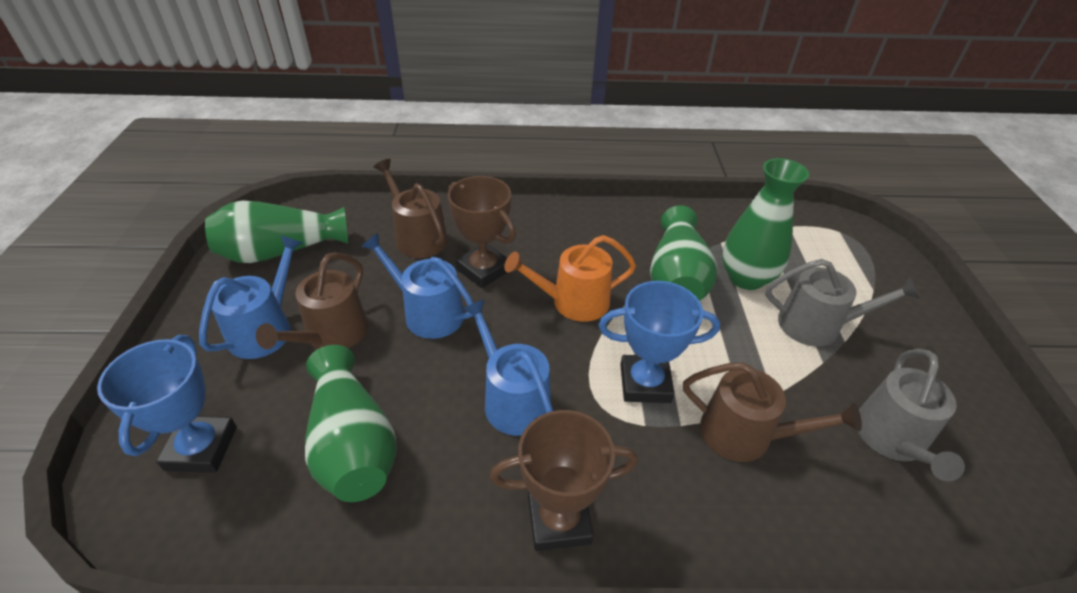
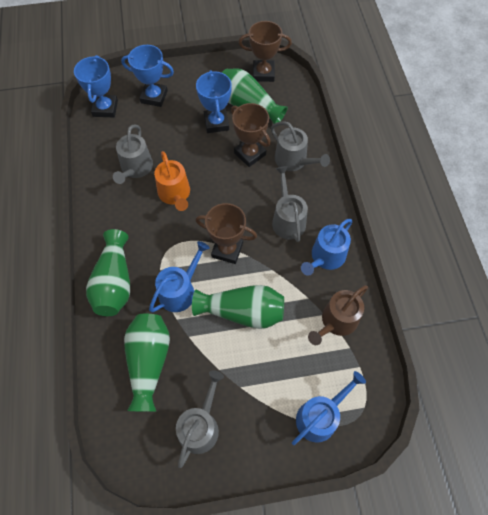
blue trophy: 2 -> 3
brown trophy: 2 -> 3
brown watering can: 3 -> 1
grey watering can: 2 -> 4

